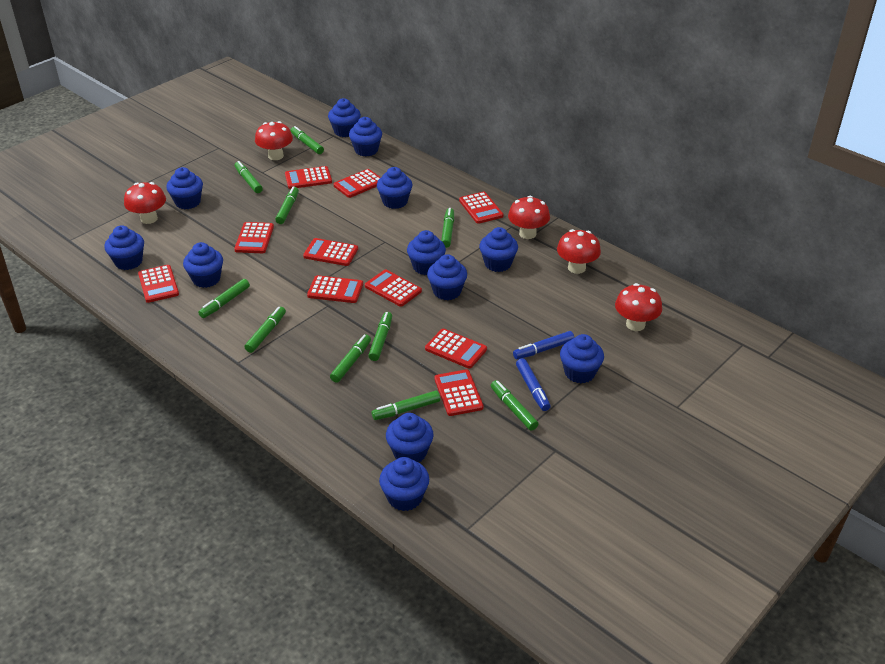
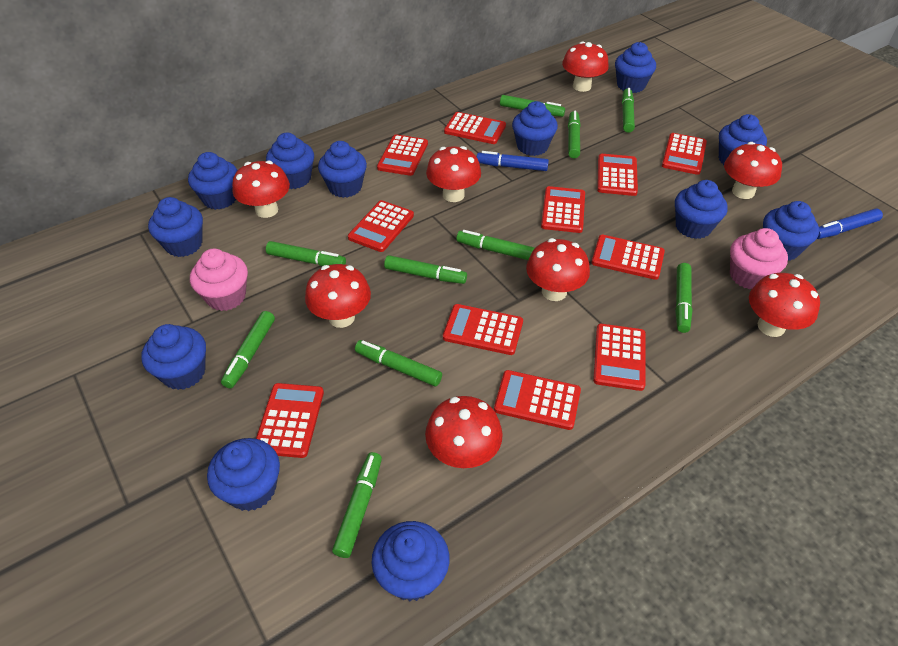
pink cupcake: 0 -> 2
red calculator: 10 -> 11
red mushroom: 5 -> 8

